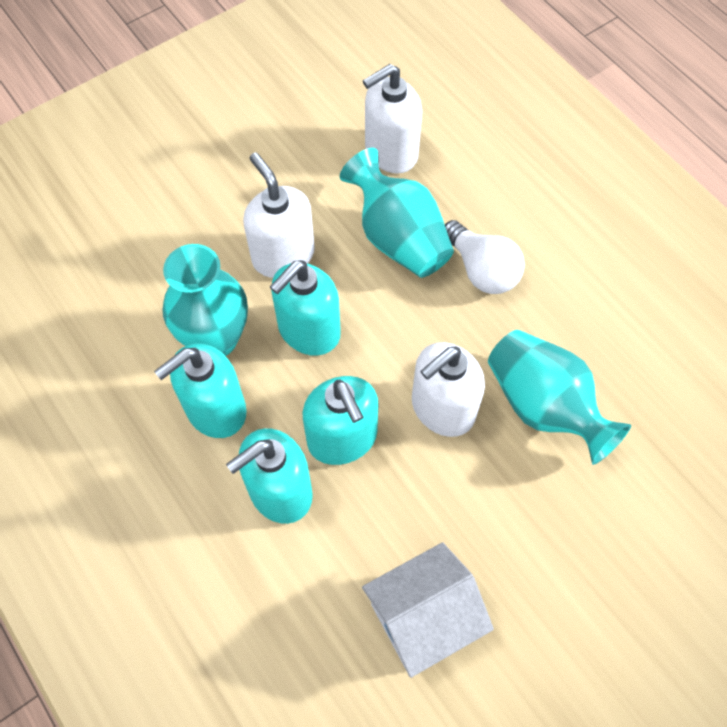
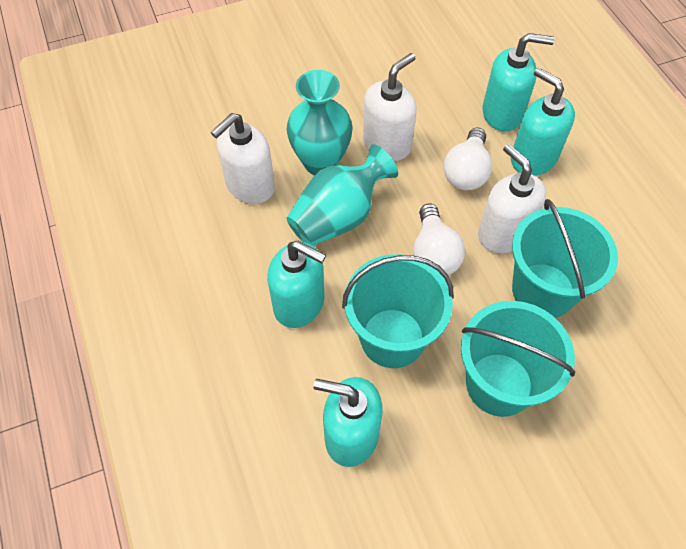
turquoise bucket: 0 -> 3
turquoise vase: 3 -> 2
white house: 1 -> 0
white light bulb: 1 -> 2

